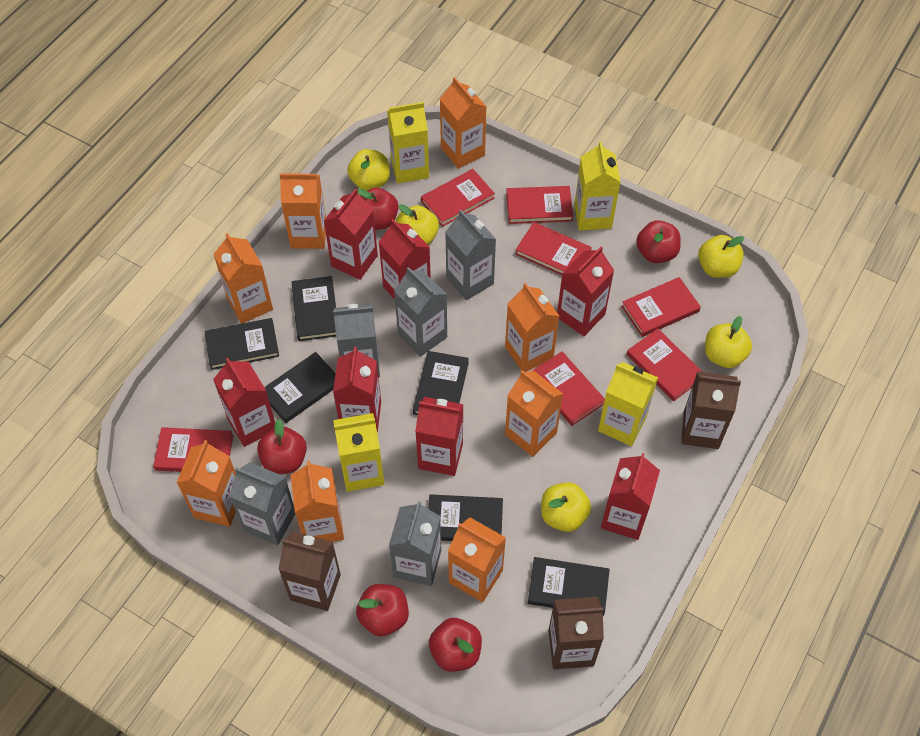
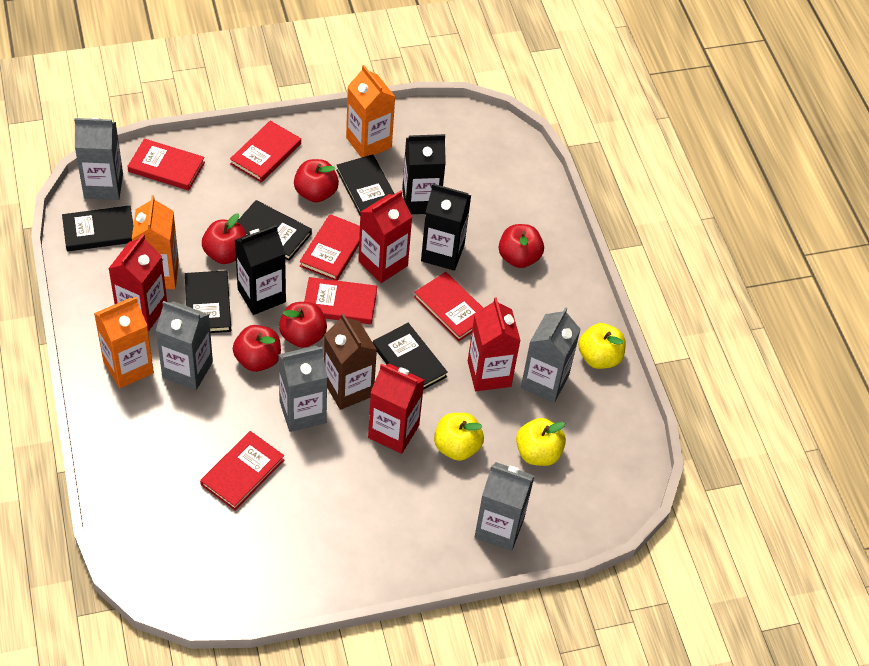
black book: 6 -> 5
black carton: 0 -> 3
brown carton: 3 -> 1
orange carton: 8 -> 3
red book: 7 -> 6
red carton: 7 -> 4
yellow apple: 5 -> 3
yellow carton: 4 -> 0

